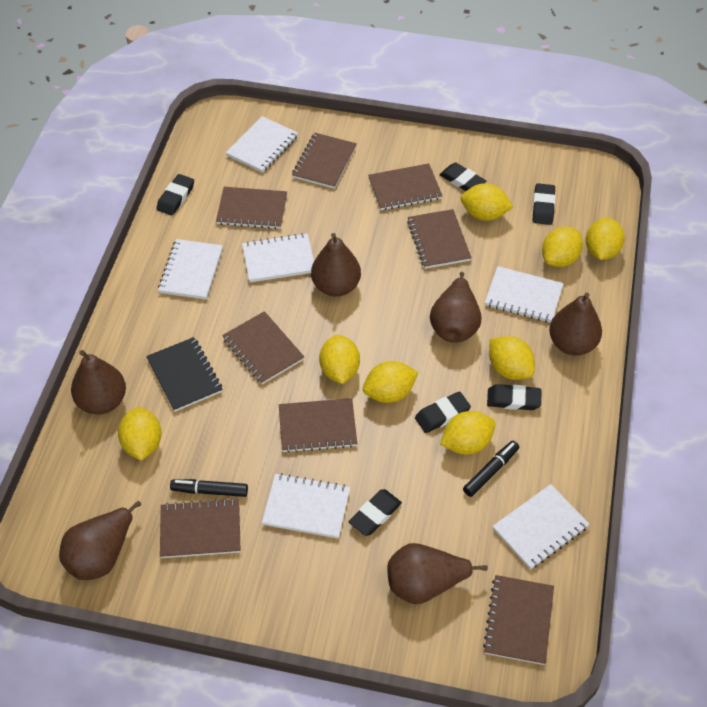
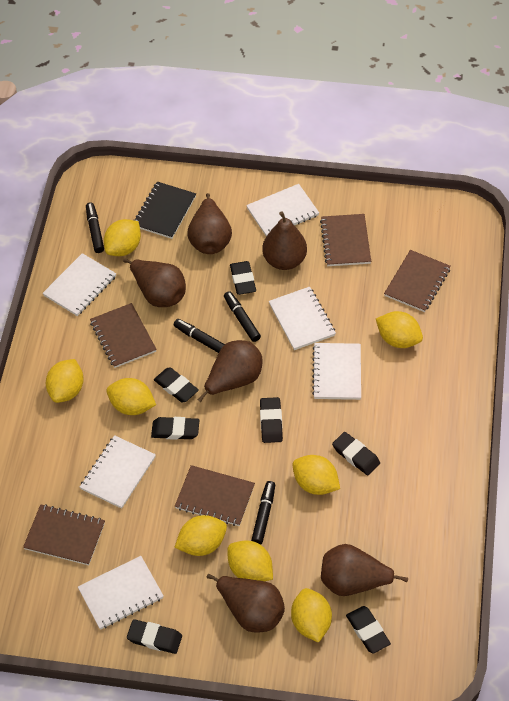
black eraser: 6 -> 7
black marker: 2 -> 4
brown notebook: 8 -> 5

